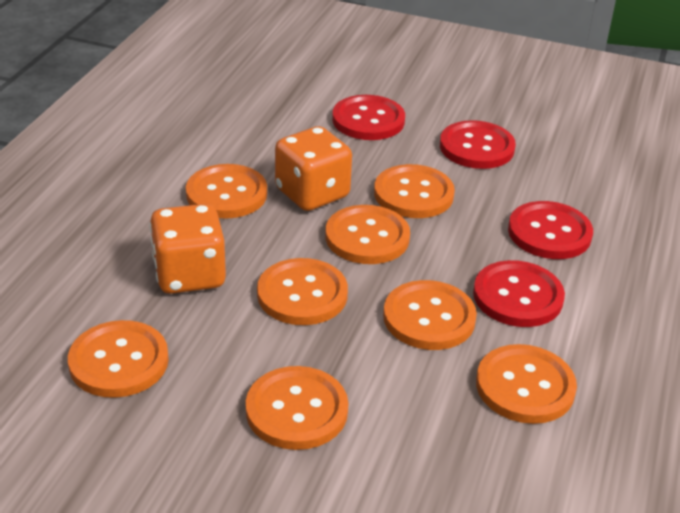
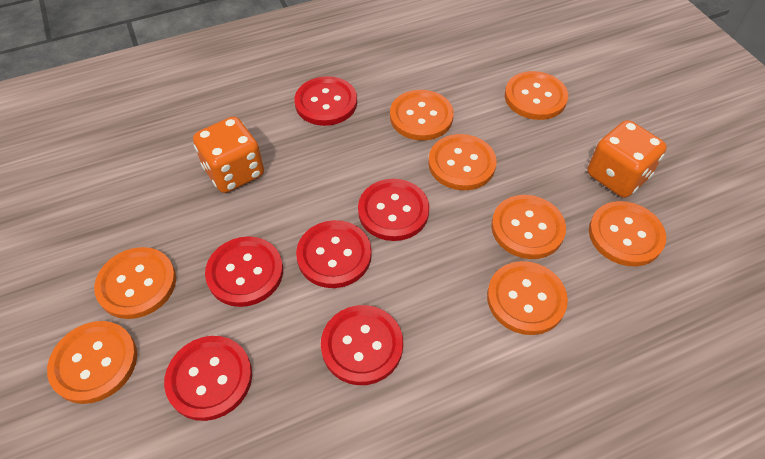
red button: 4 -> 6

